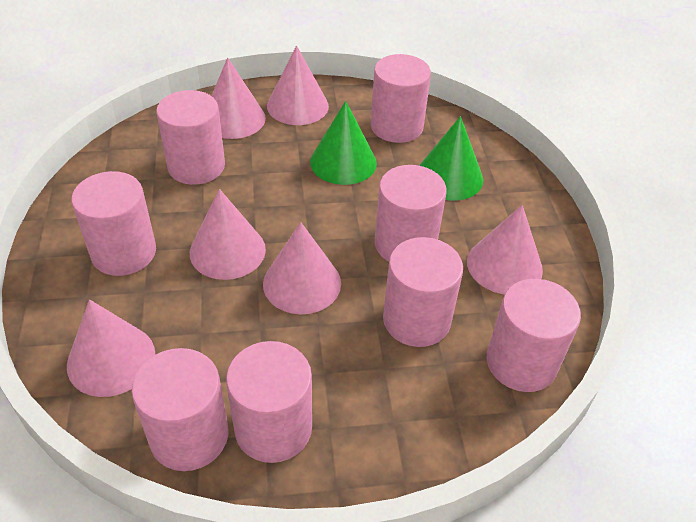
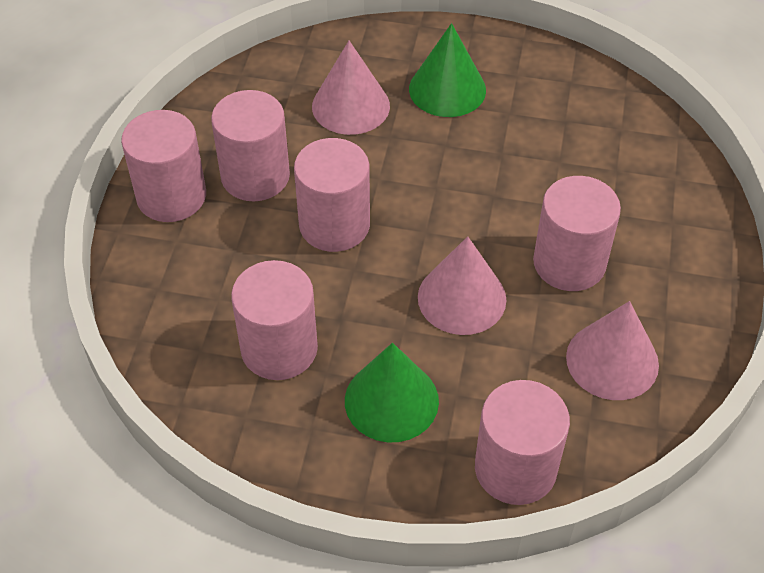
pink cone: 6 -> 3
pink cylinder: 8 -> 6

